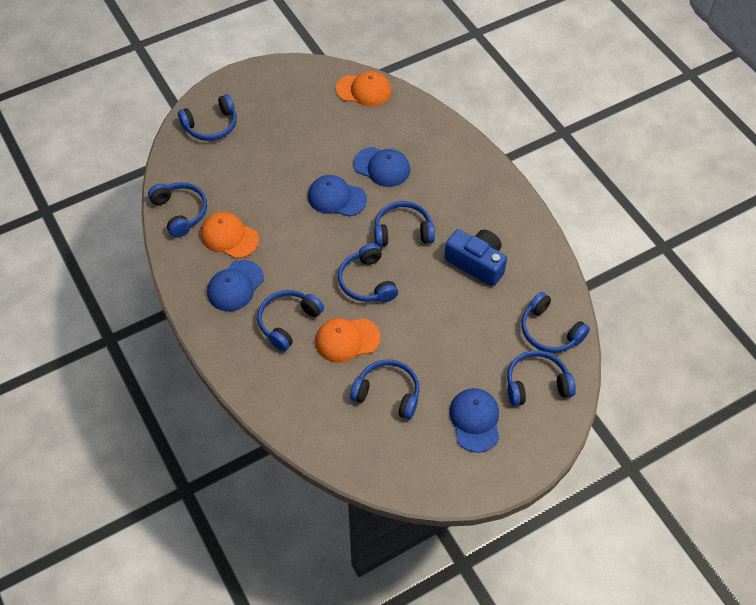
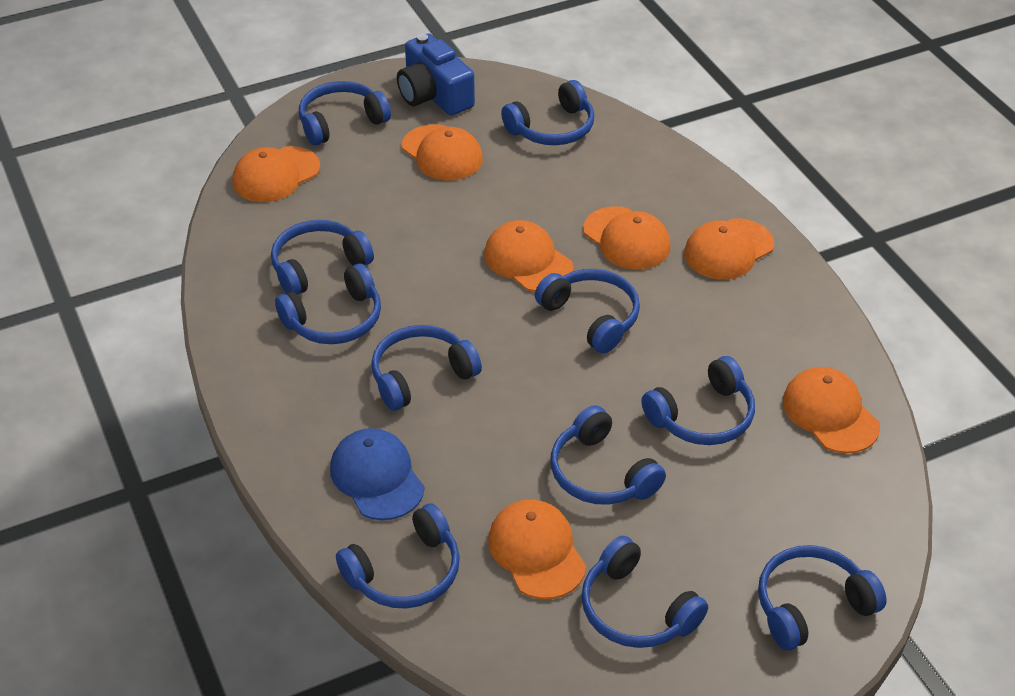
blue cap: 4 -> 1
blue headphones: 8 -> 11
orange cap: 3 -> 7

